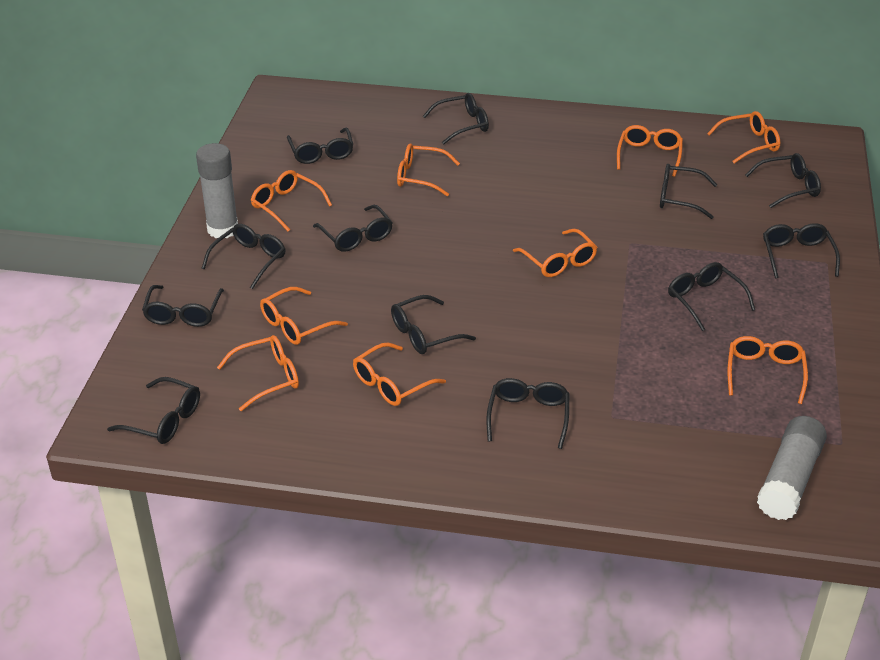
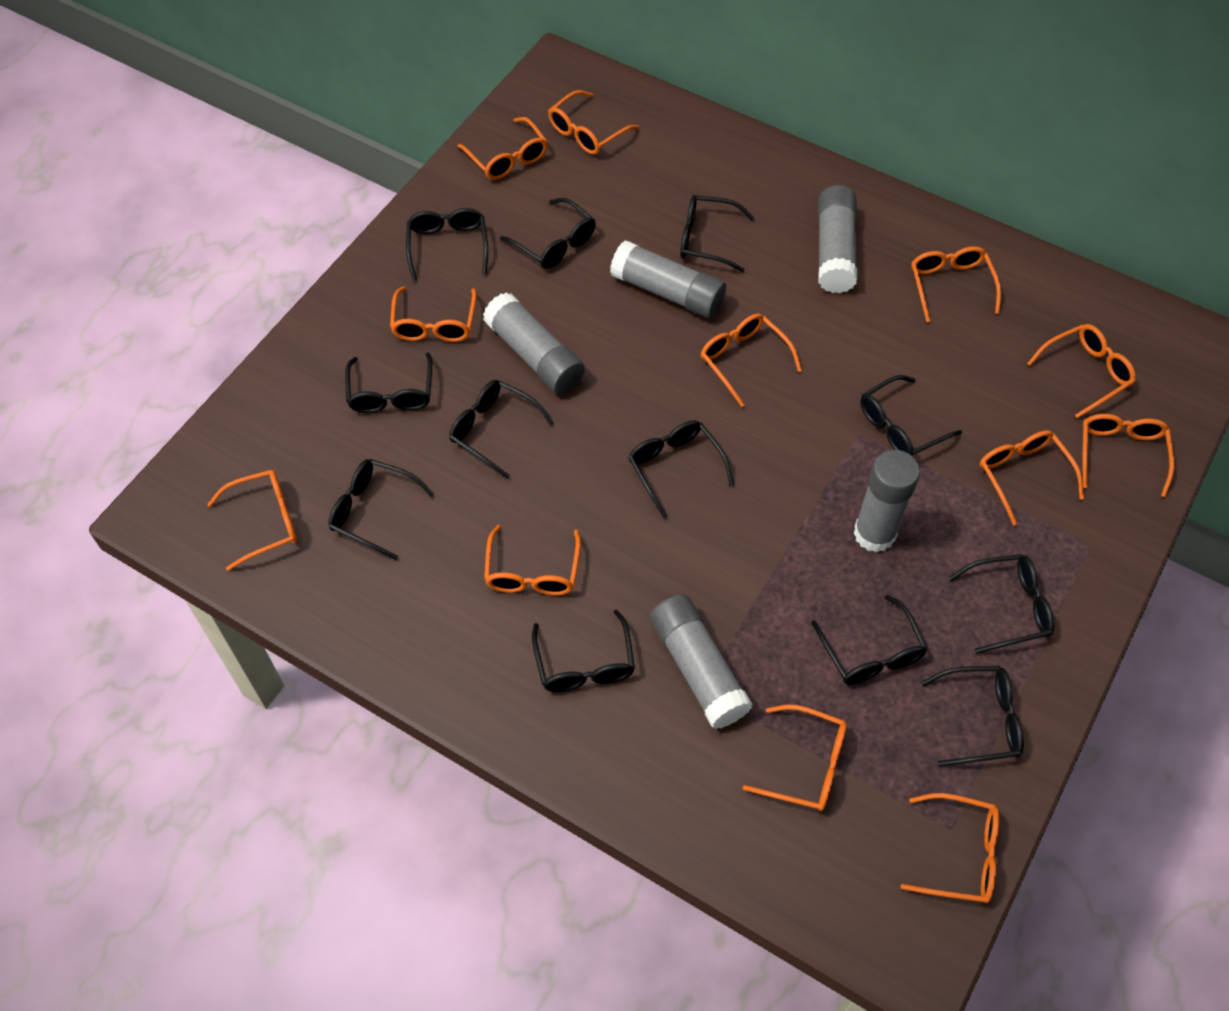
grey glue stick: 2 -> 5
orange glasses: 9 -> 12

